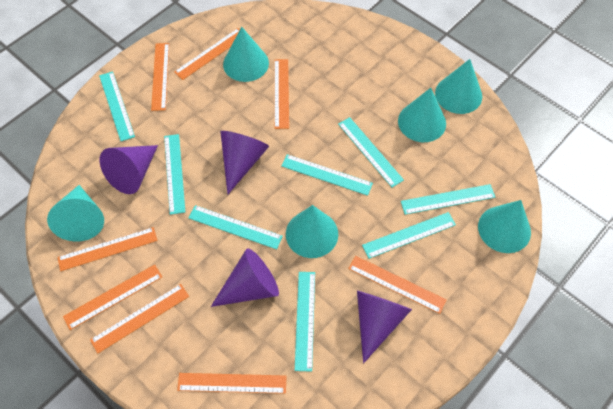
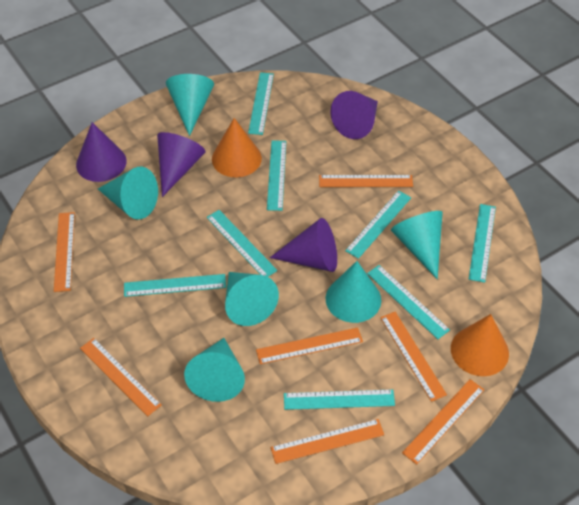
orange cone: 0 -> 2
orange ruler: 8 -> 7

